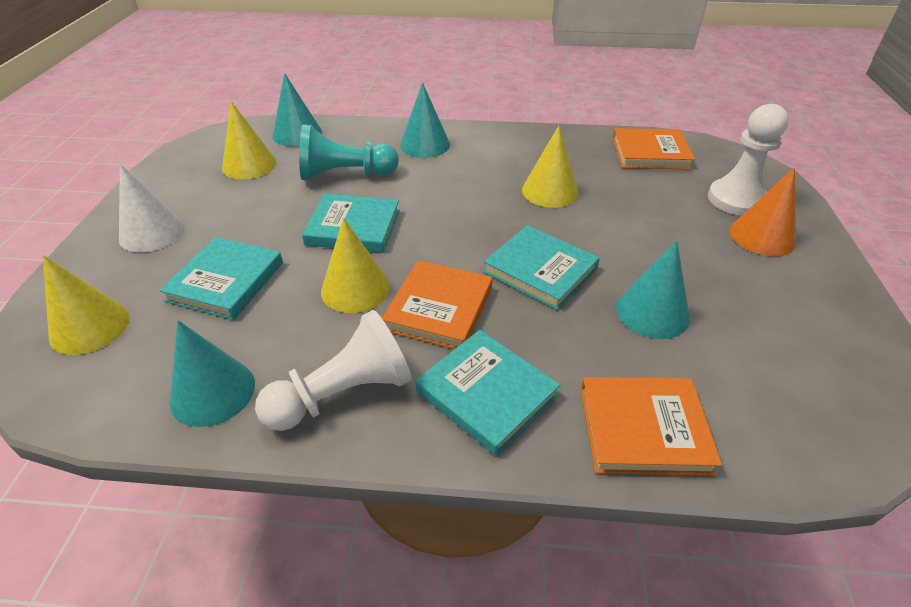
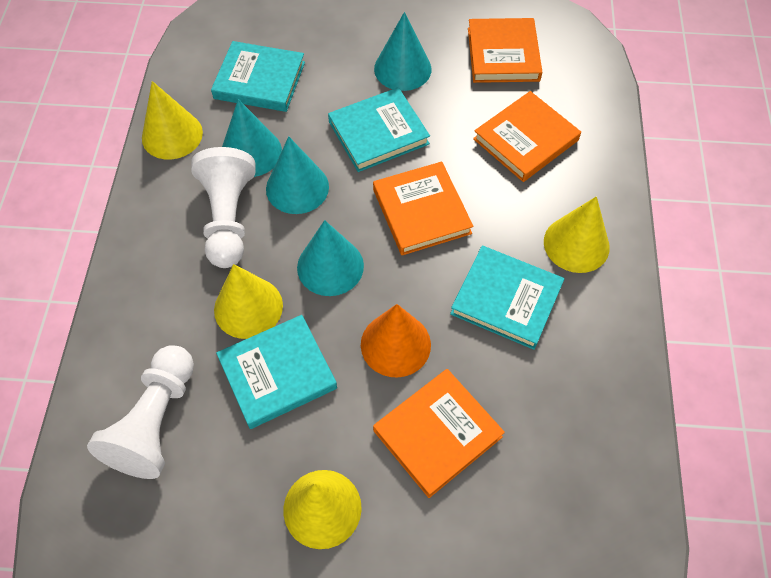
orange book: 3 -> 4
turquoise pawn: 1 -> 0
white cone: 1 -> 0

